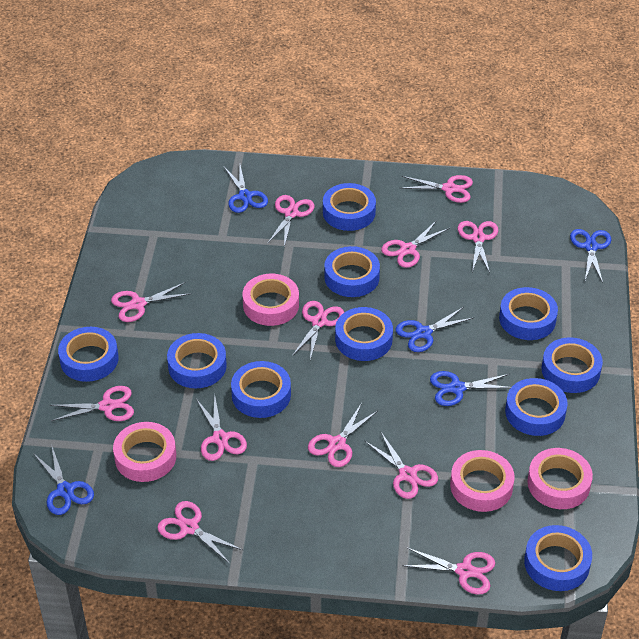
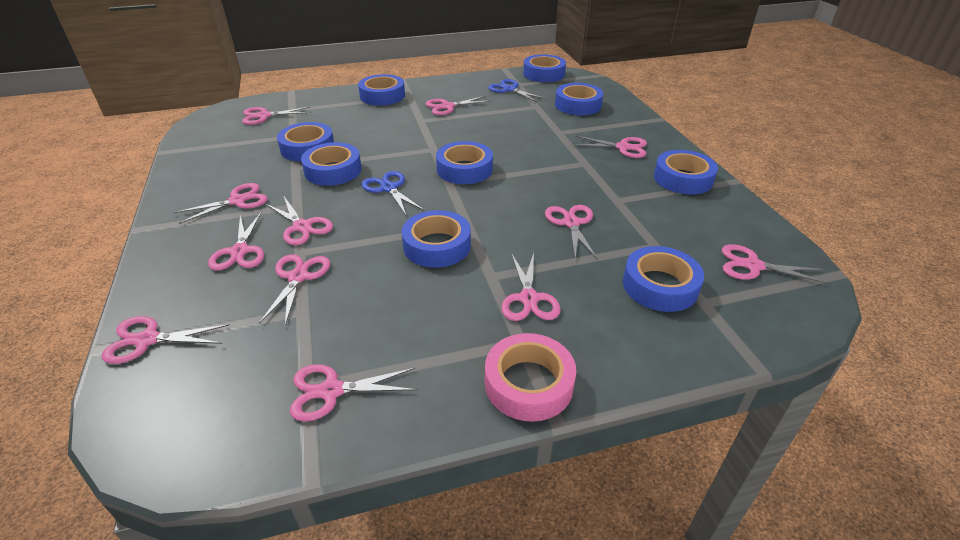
blue scissors: 5 -> 2
blue tape: 10 -> 9
pink tape: 4 -> 1

